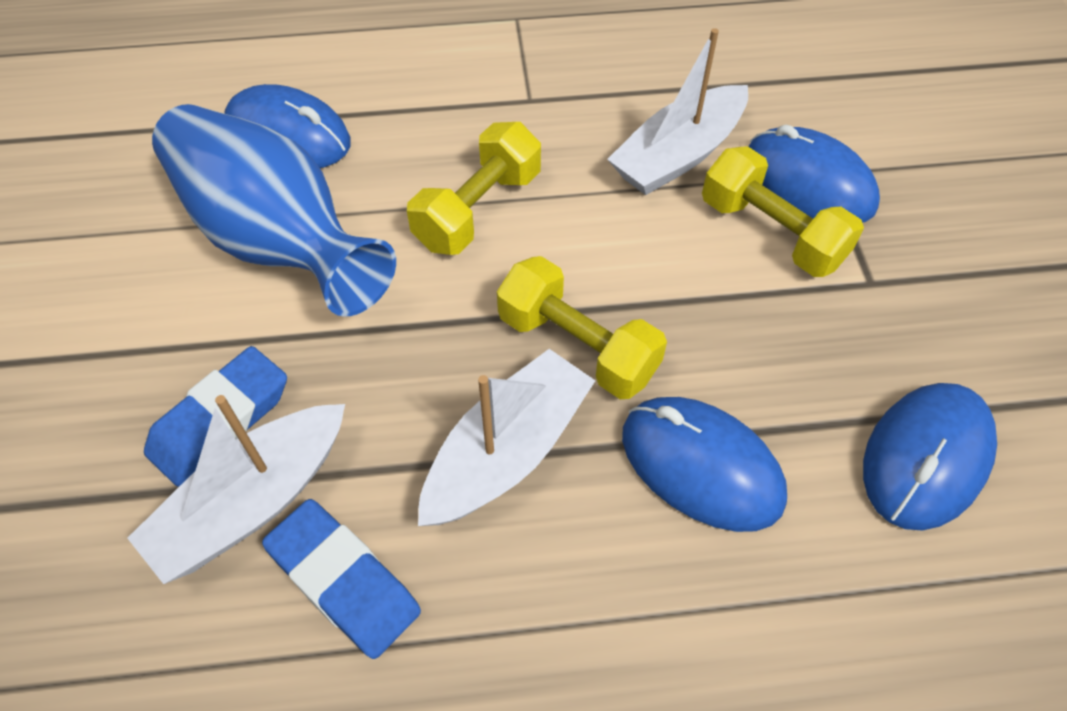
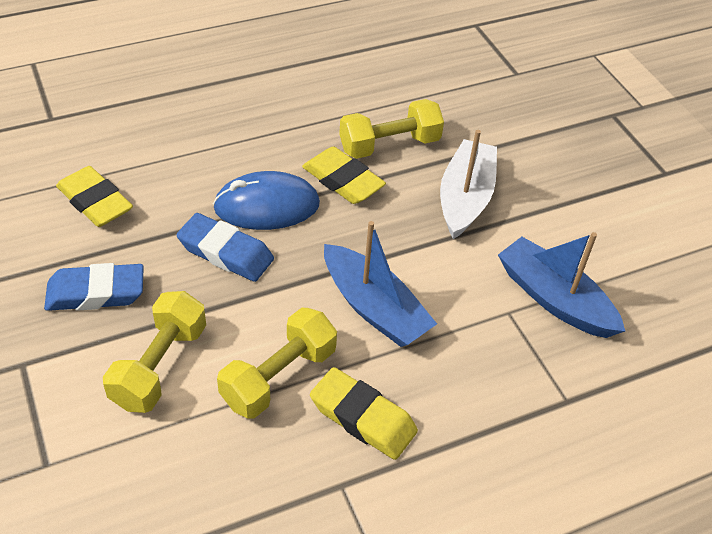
blue boat: 0 -> 2
blue mouse: 4 -> 1
blue vase: 1 -> 0
white boat: 3 -> 1
yellow eraser: 0 -> 3

